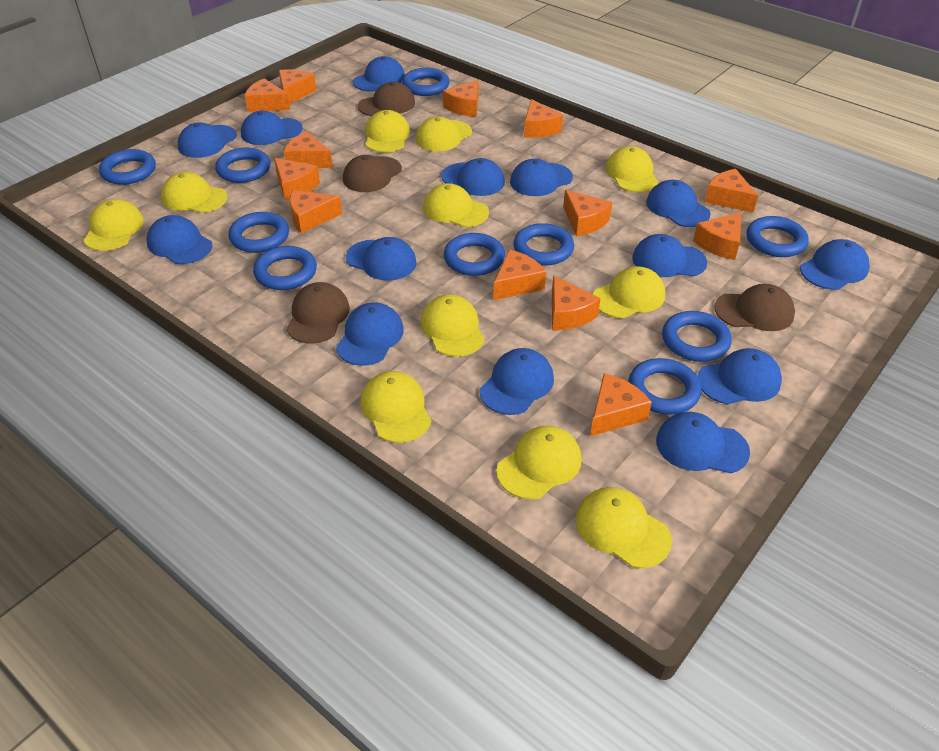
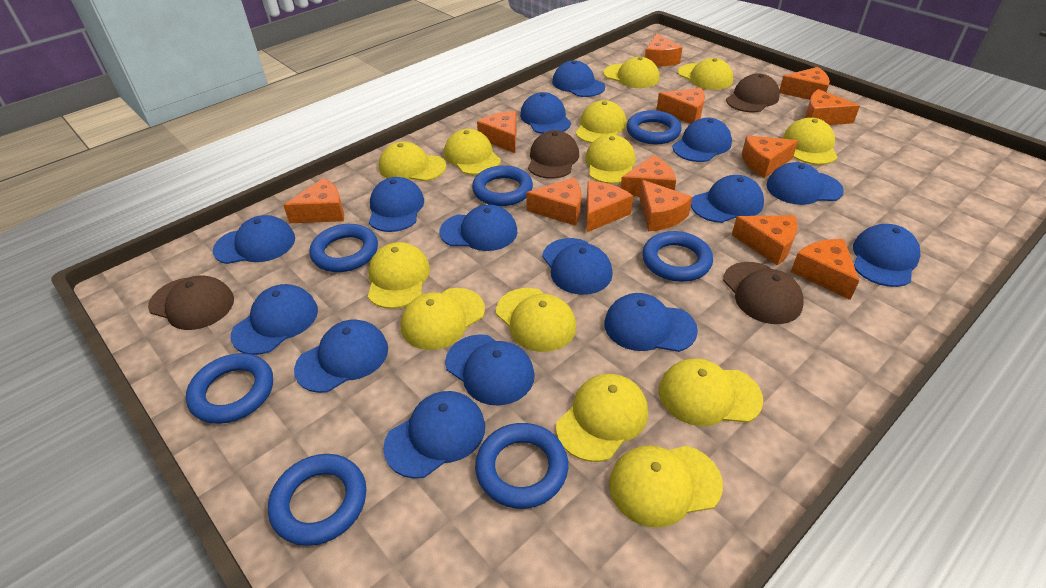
blue cap: 14 -> 15
blue ring: 10 -> 7
yellow cap: 11 -> 13

